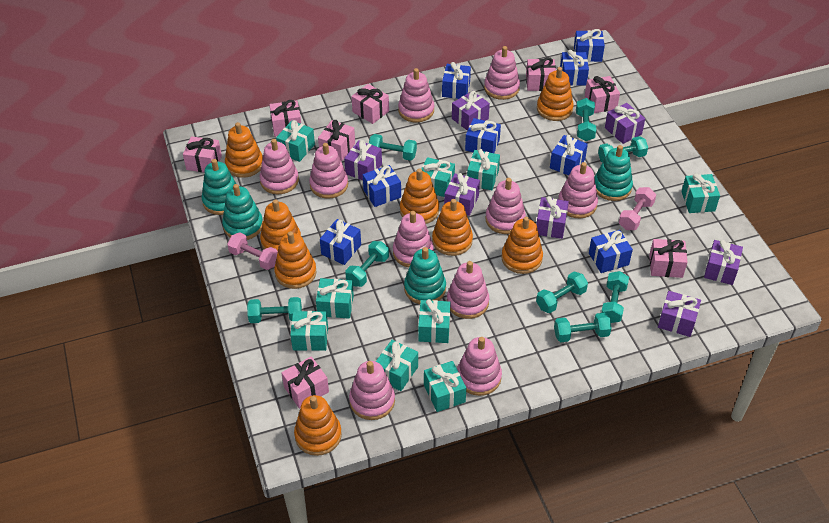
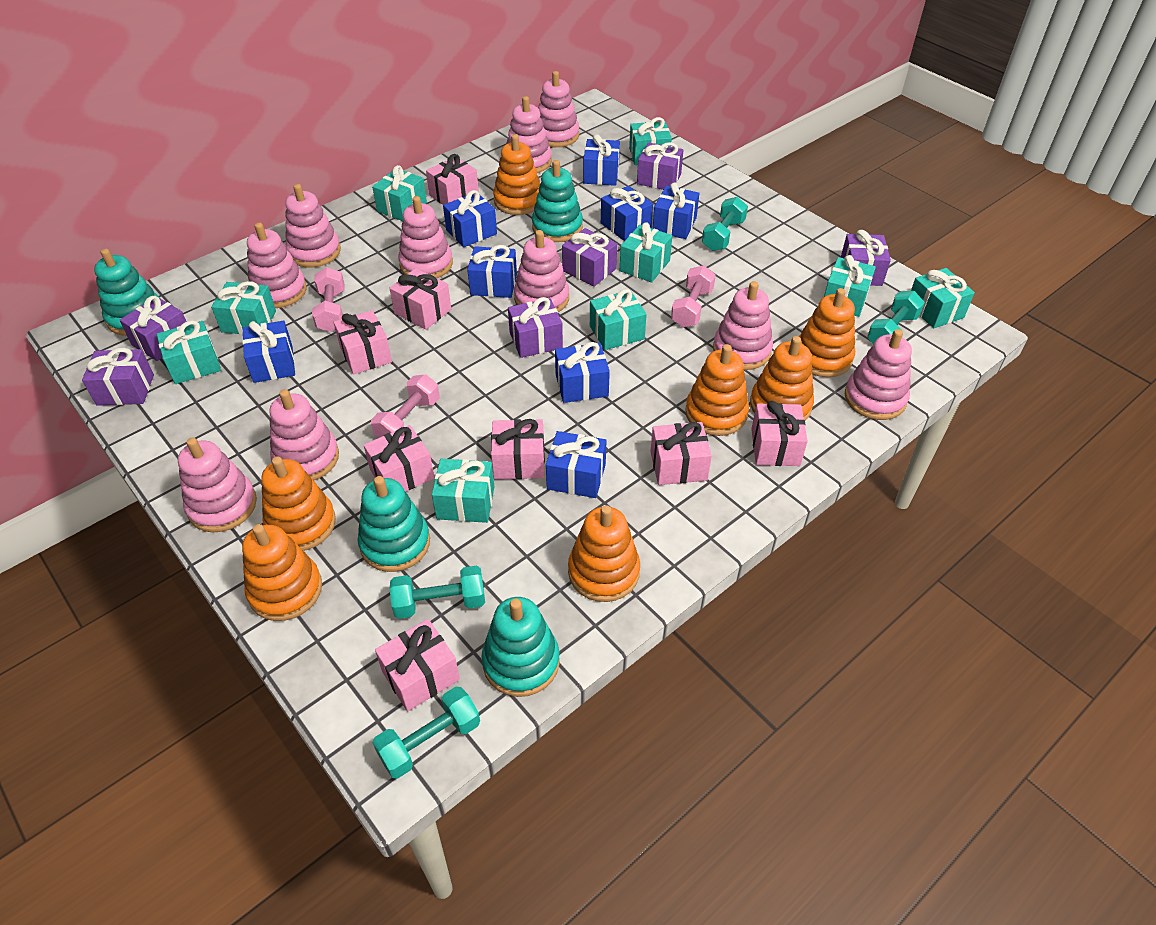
orange stacking toy: 8 -> 7
pink dumbbell: 2 -> 3
purple gift: 7 -> 6
turquoise dumbbell: 8 -> 4

